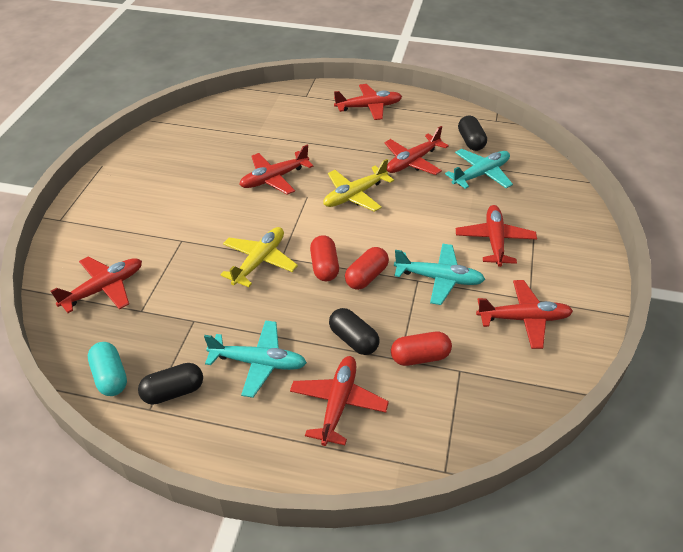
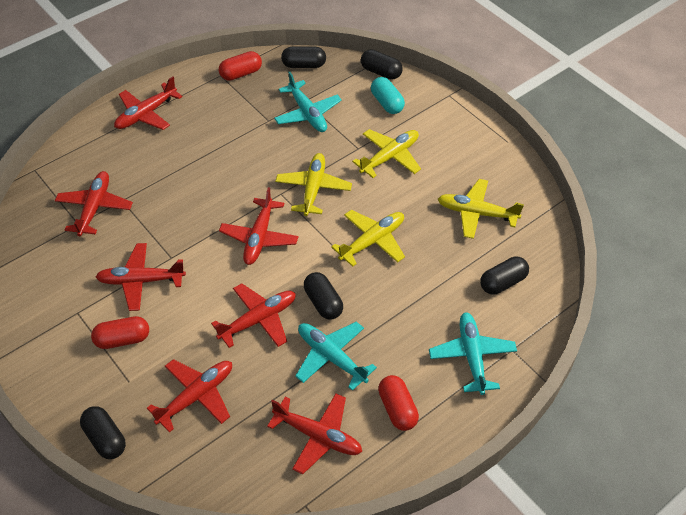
black capsule: 3 -> 5
yellow plane: 2 -> 4

